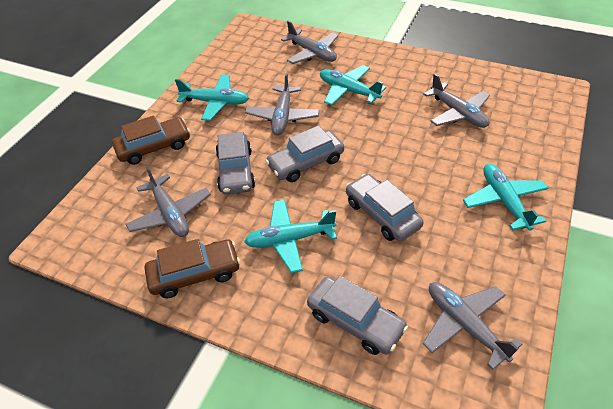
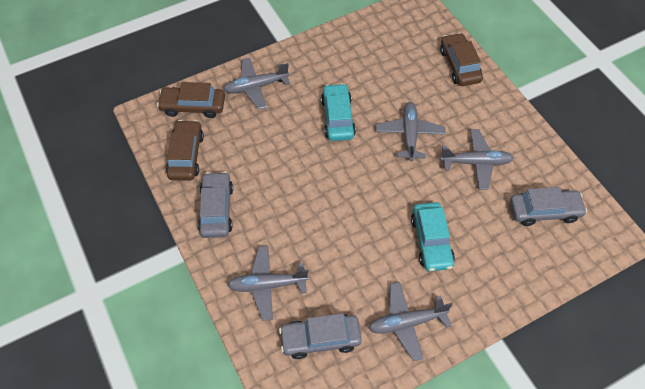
brown car: 2 -> 3
grey car: 4 -> 3
turquoise car: 0 -> 2
turquoise plane: 4 -> 0

